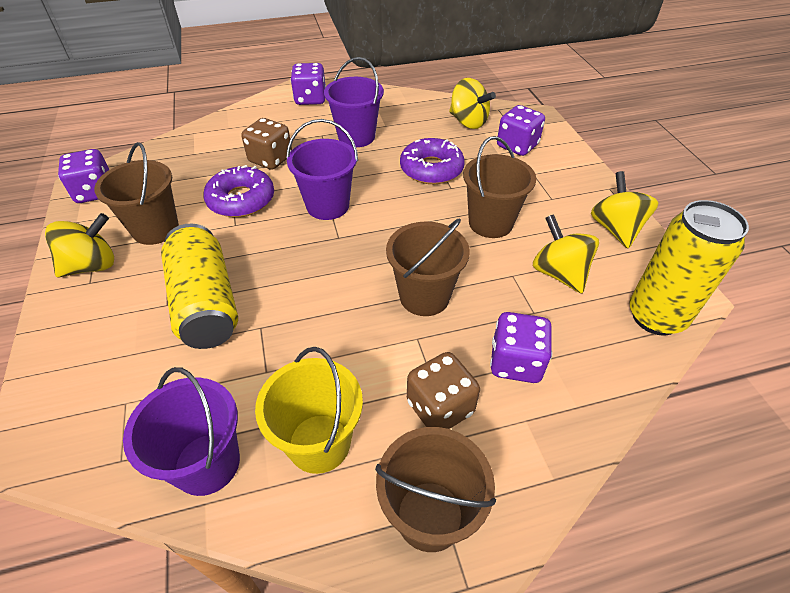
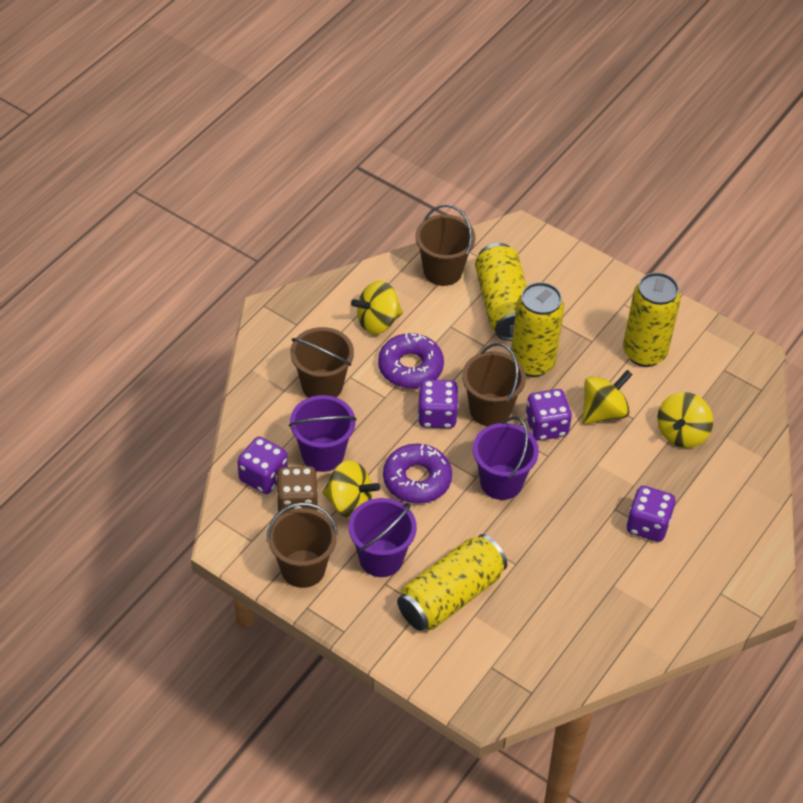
brown dice: 2 -> 1
yellow bucket: 1 -> 0
yellow can: 2 -> 4

